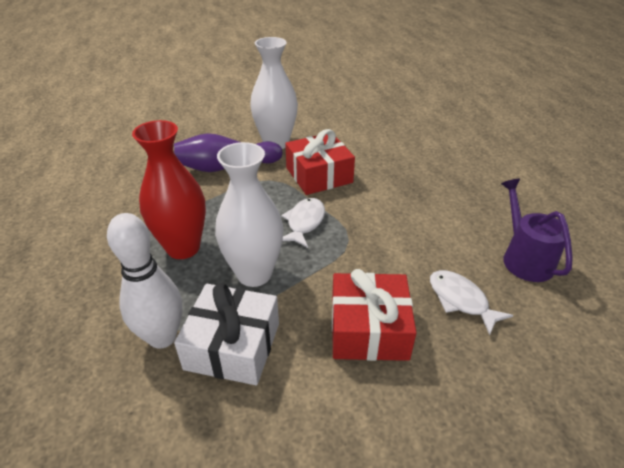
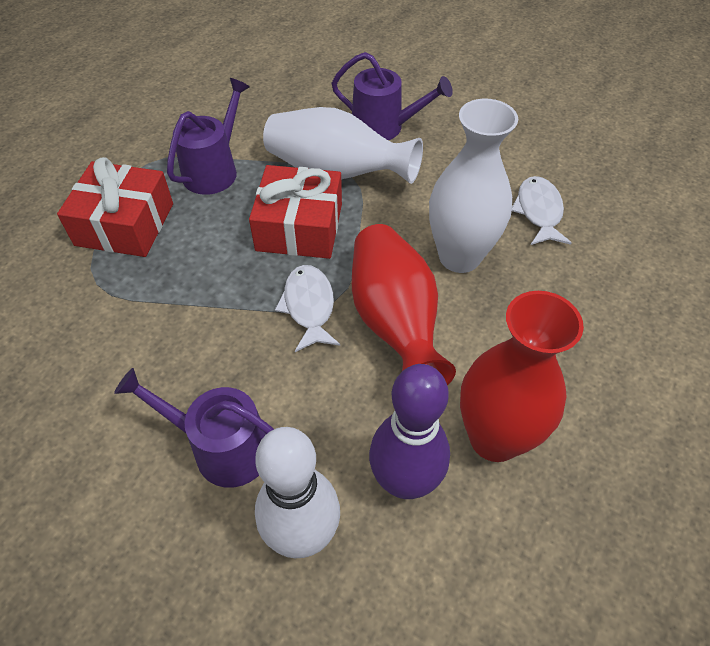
purple watering can: 1 -> 3
red vase: 1 -> 2
white gift: 1 -> 0

